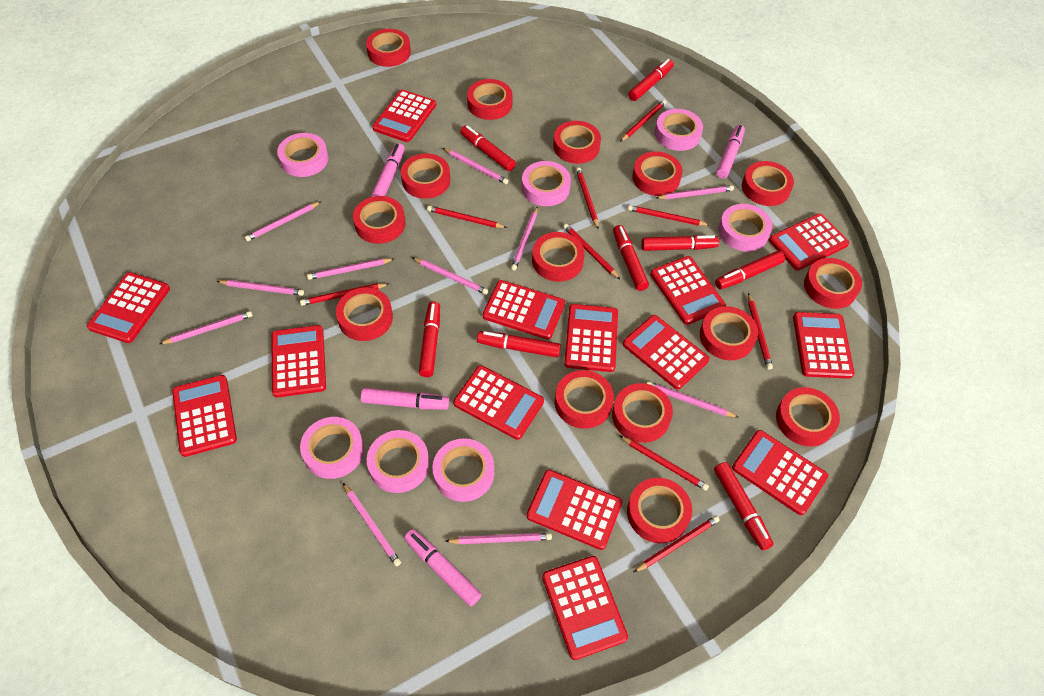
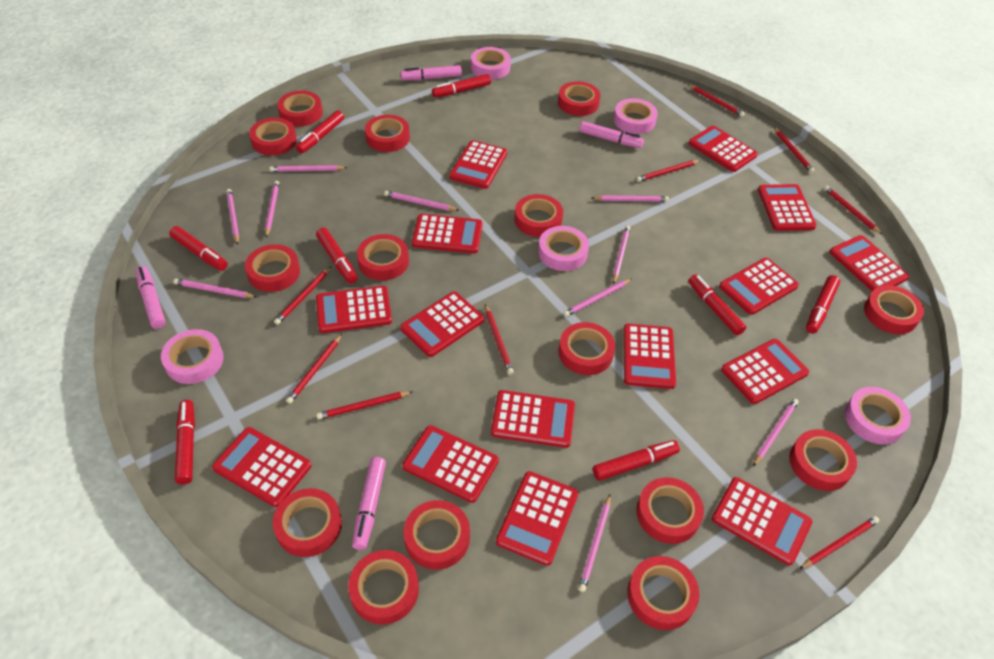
pink pencil: 11 -> 10
pink tape: 7 -> 5
red calculator: 14 -> 15

